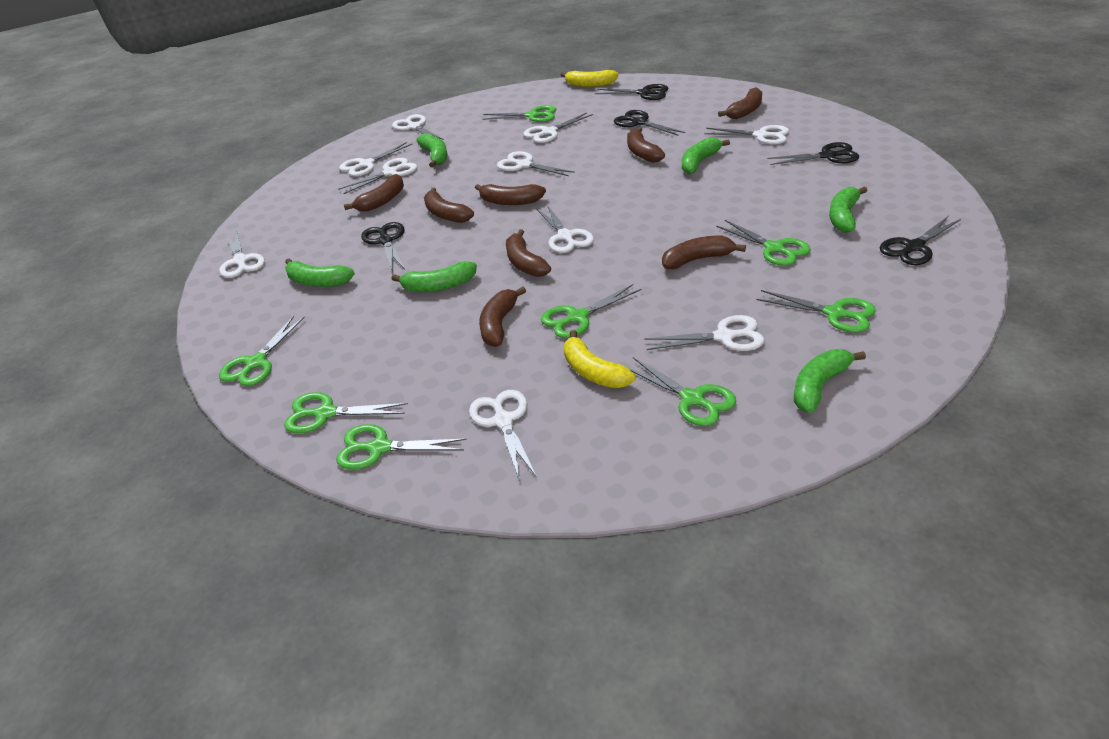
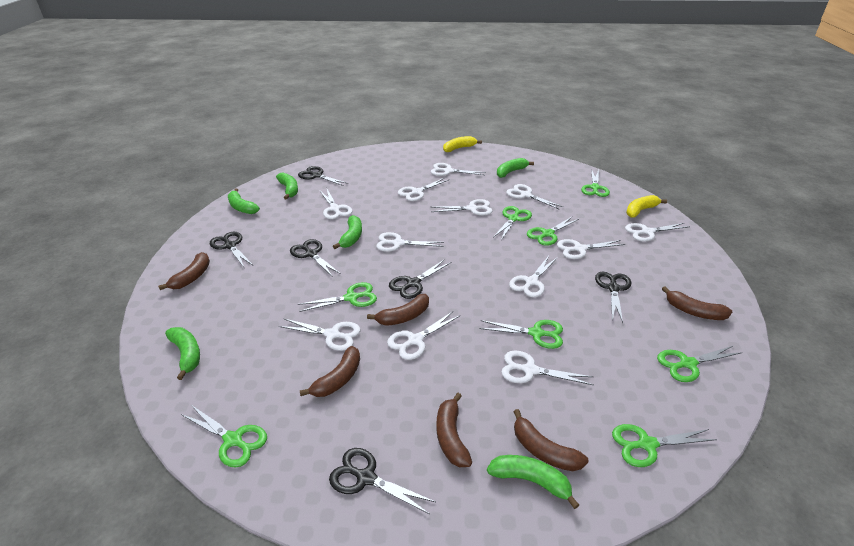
black scissors: 5 -> 6
brown banana: 8 -> 6
white scissors: 10 -> 12

